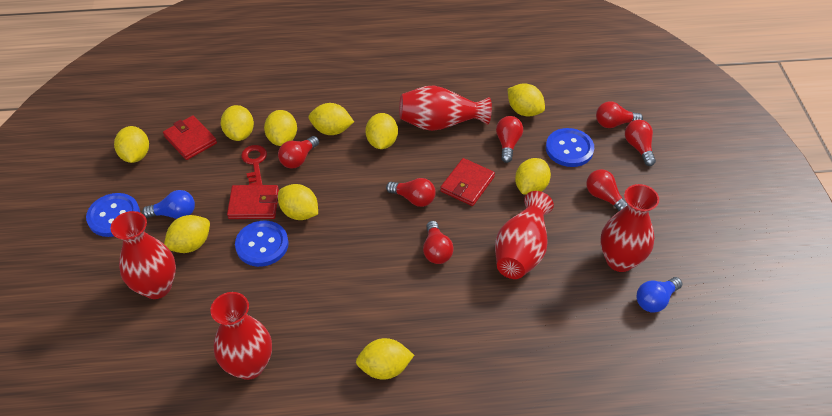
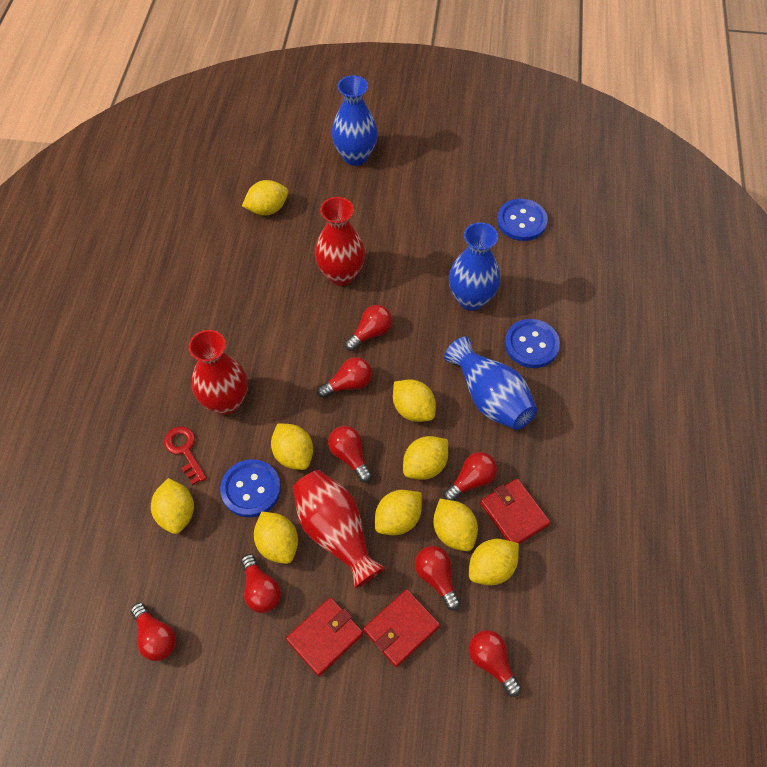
blue light bulb: 2 -> 0
blue vase: 0 -> 3
red light bulb: 7 -> 8
red vase: 5 -> 3
yellow lemon: 10 -> 9

